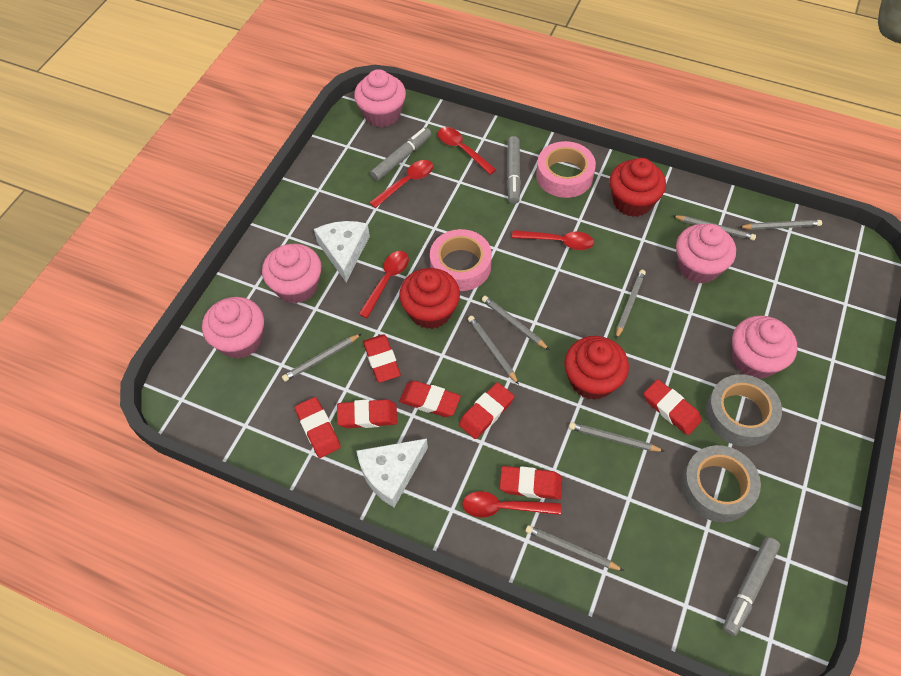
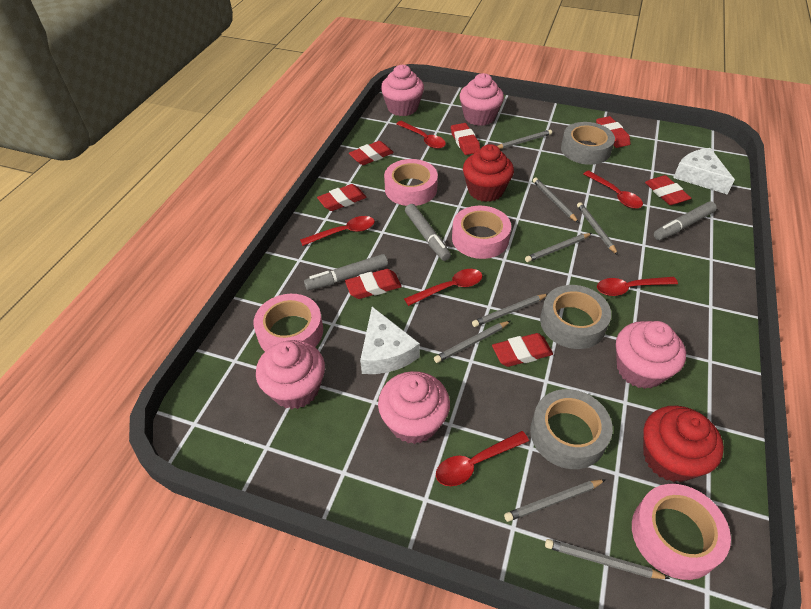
grey tape: 2 -> 3
pink tape: 2 -> 4
red cupcake: 3 -> 2
red spoon: 5 -> 6

